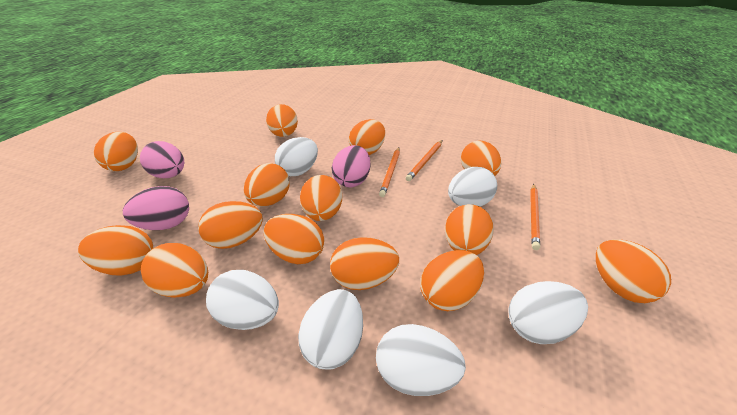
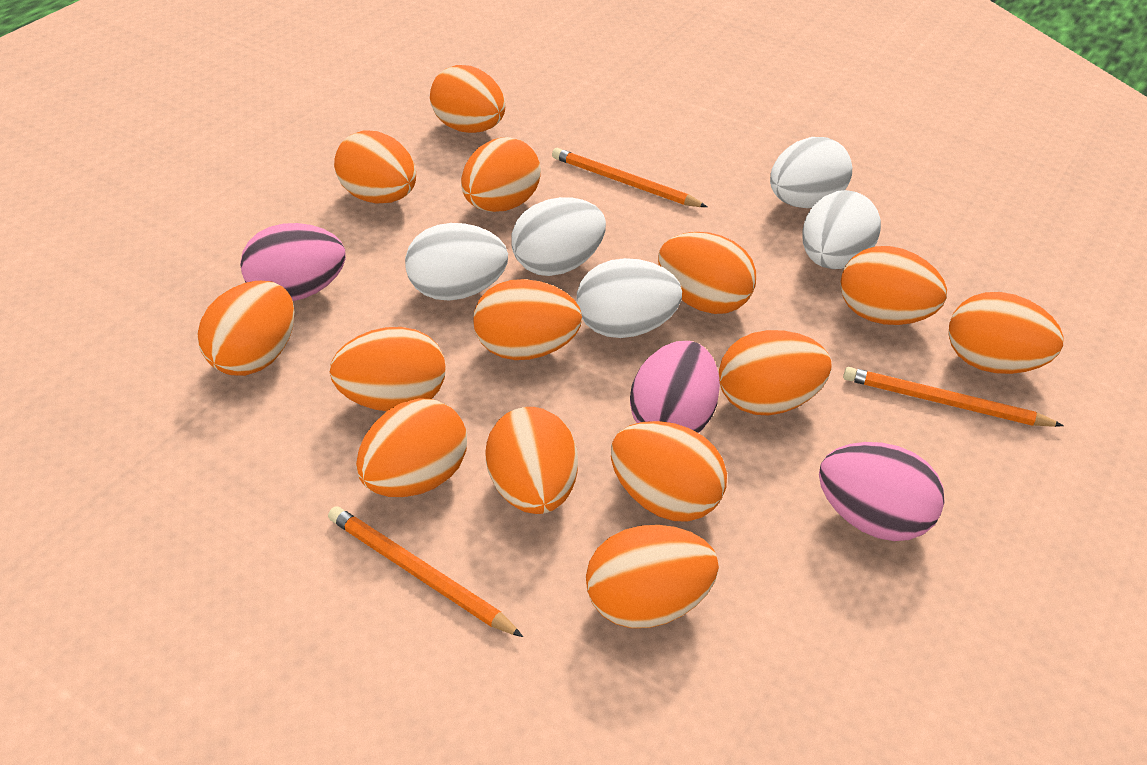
white egg: 6 -> 5

